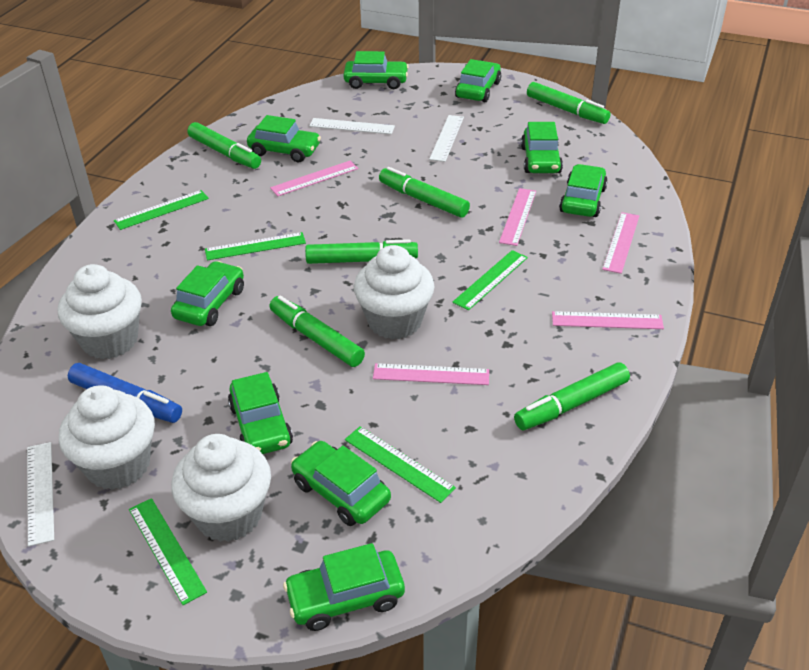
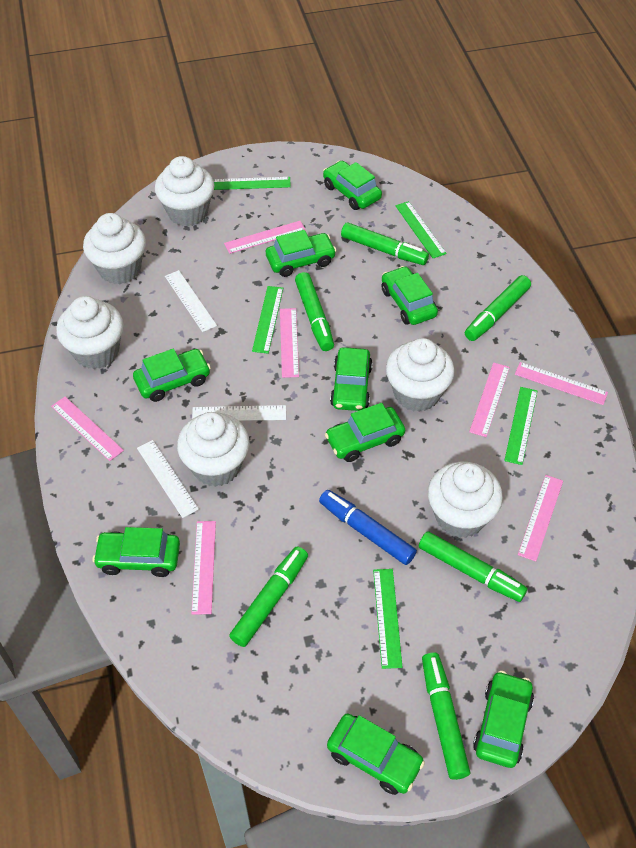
pink ruler: 5 -> 7
white cupcake: 4 -> 6

